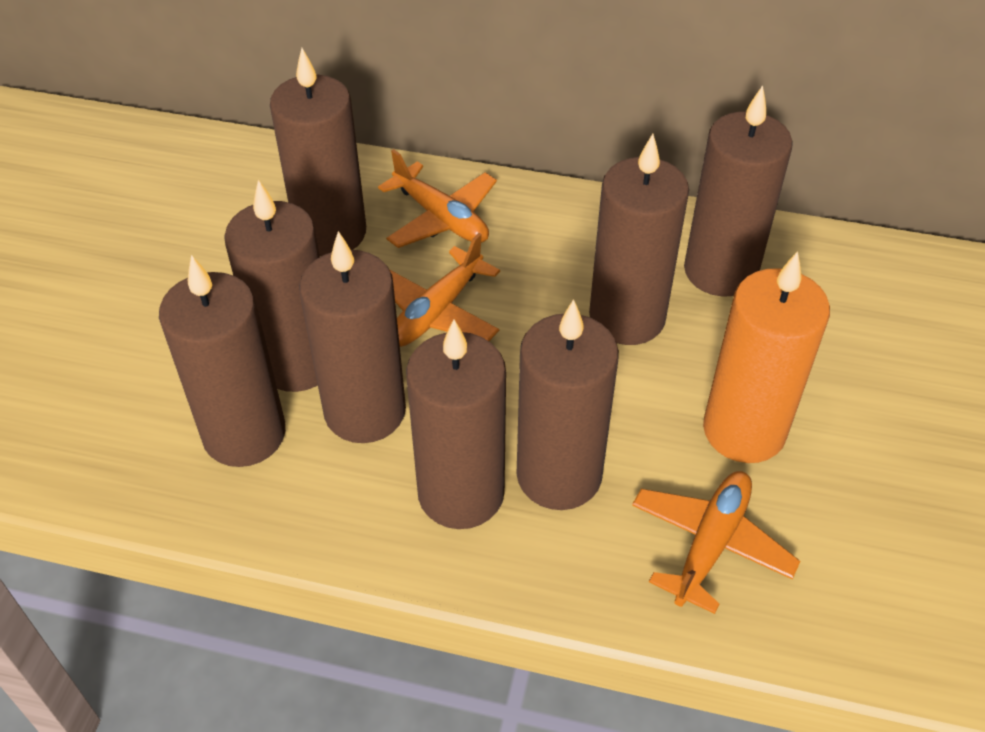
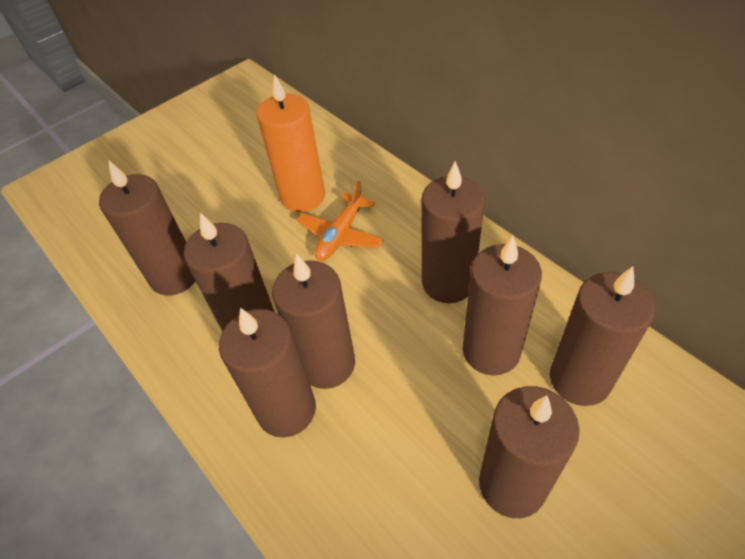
orange plane: 3 -> 1

